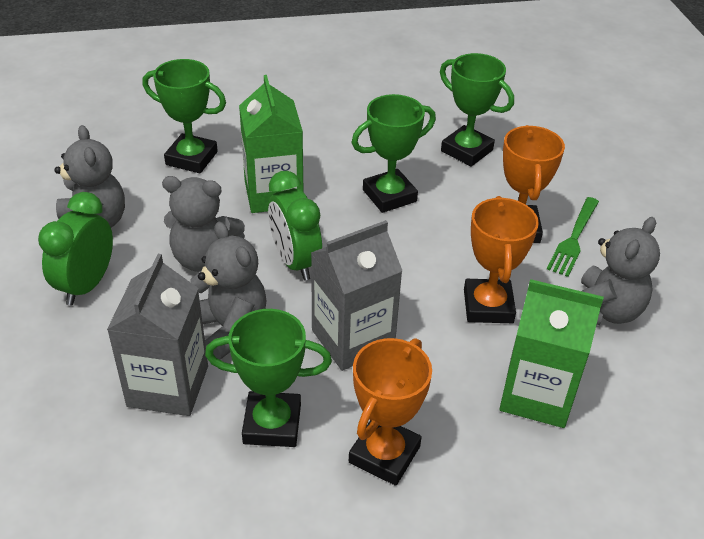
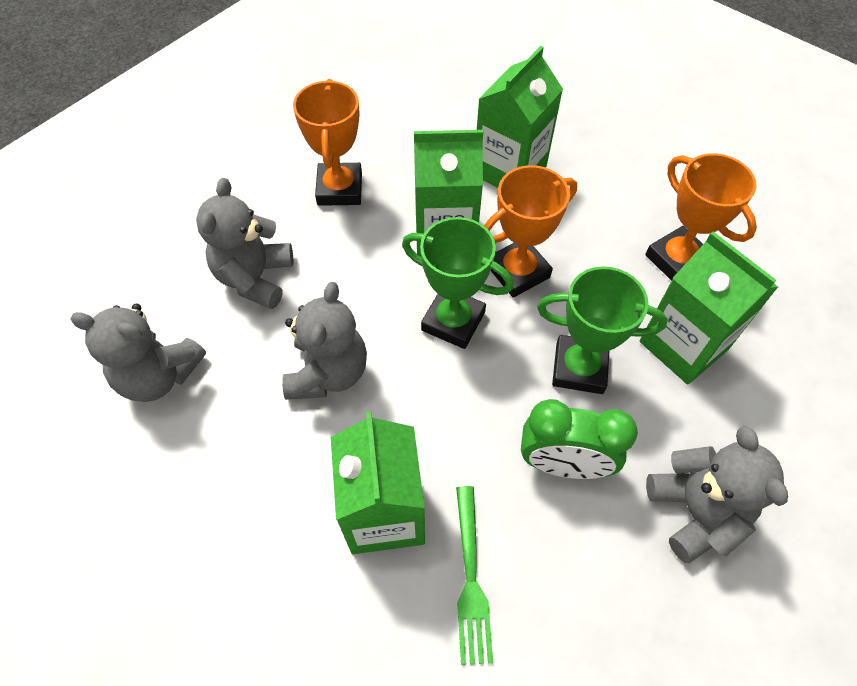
green carton: 2 -> 4
green clock: 2 -> 1
green trophy: 4 -> 2
grey carton: 2 -> 0

